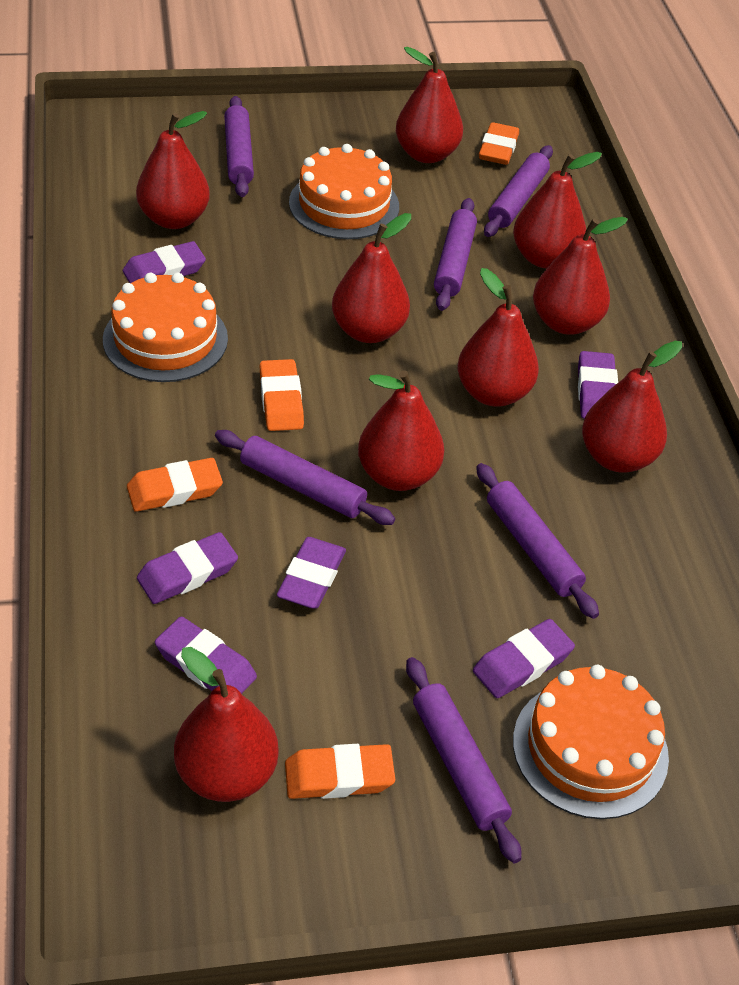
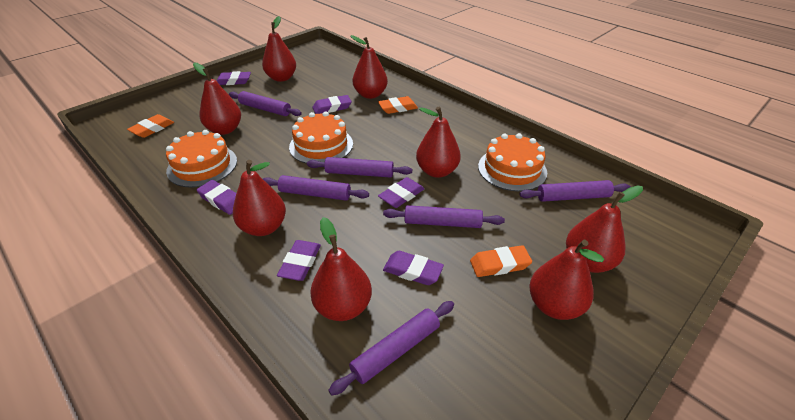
orange eraser: 4 -> 3
red pear: 9 -> 8

